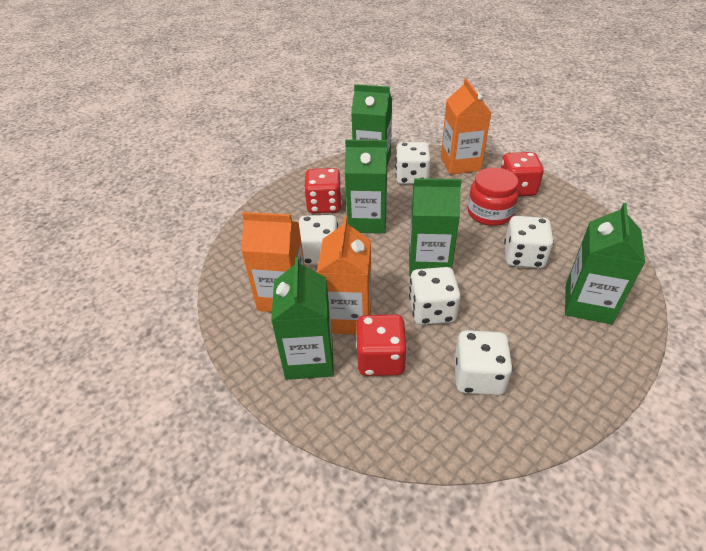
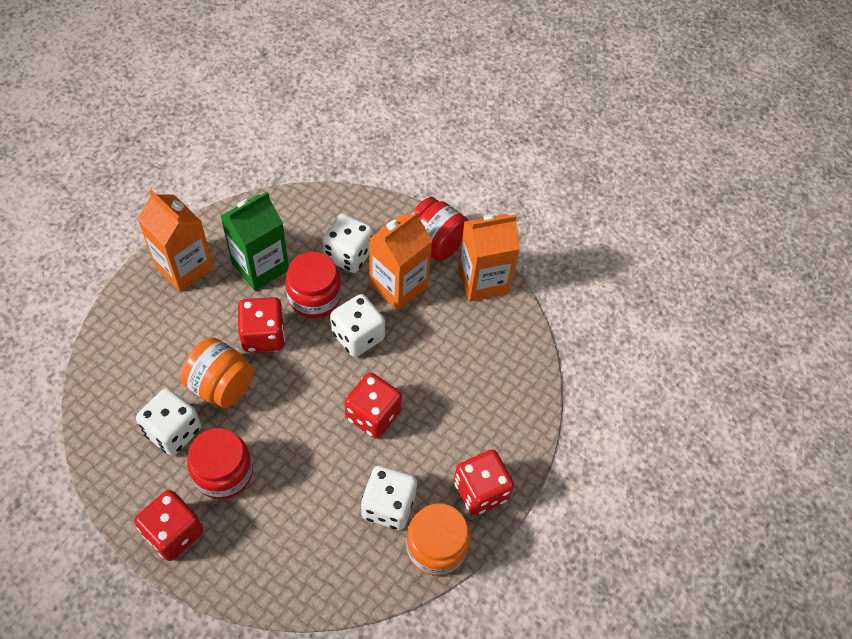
green carton: 5 -> 1
orange jar: 0 -> 2
red dice: 3 -> 4
red jar: 1 -> 3
white dice: 5 -> 4

